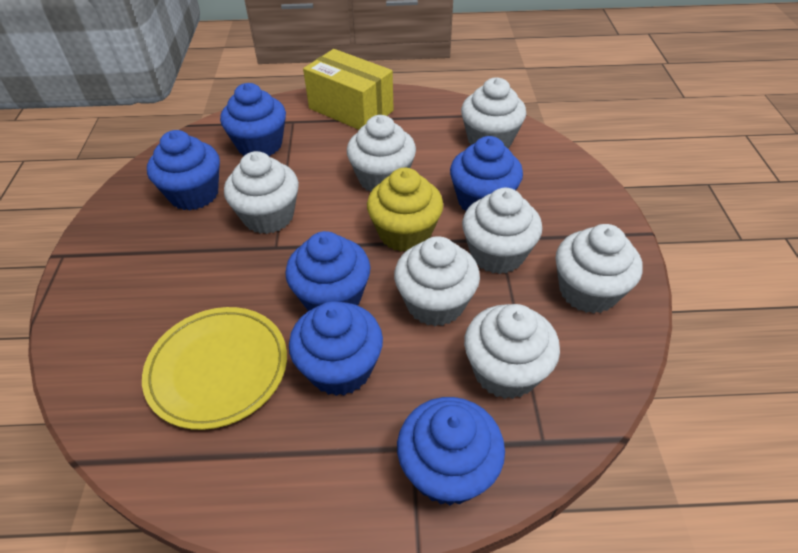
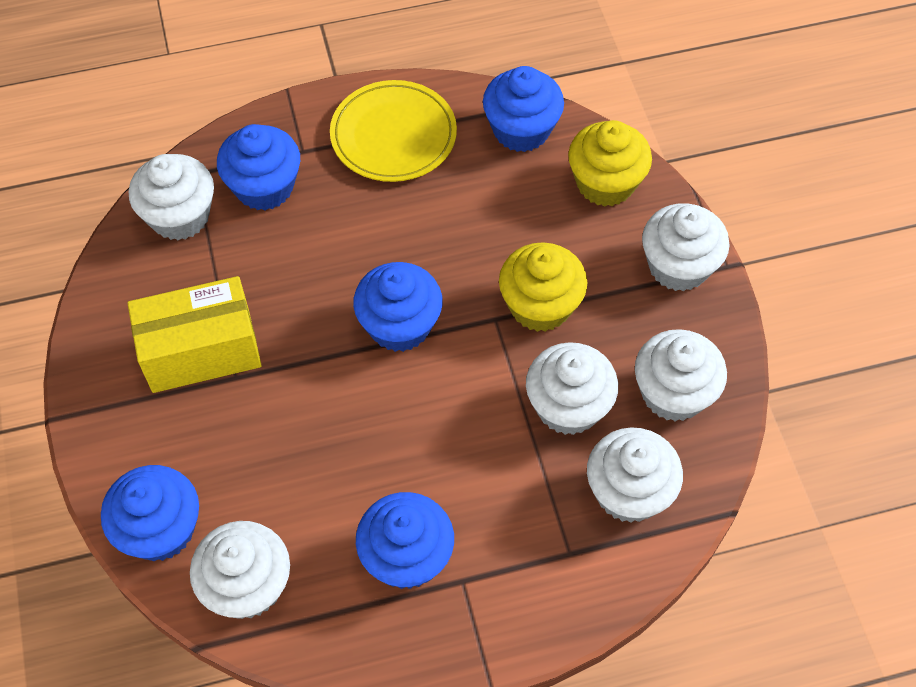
blue cupcake: 6 -> 5
white cupcake: 7 -> 6
yellow cupcake: 1 -> 2

